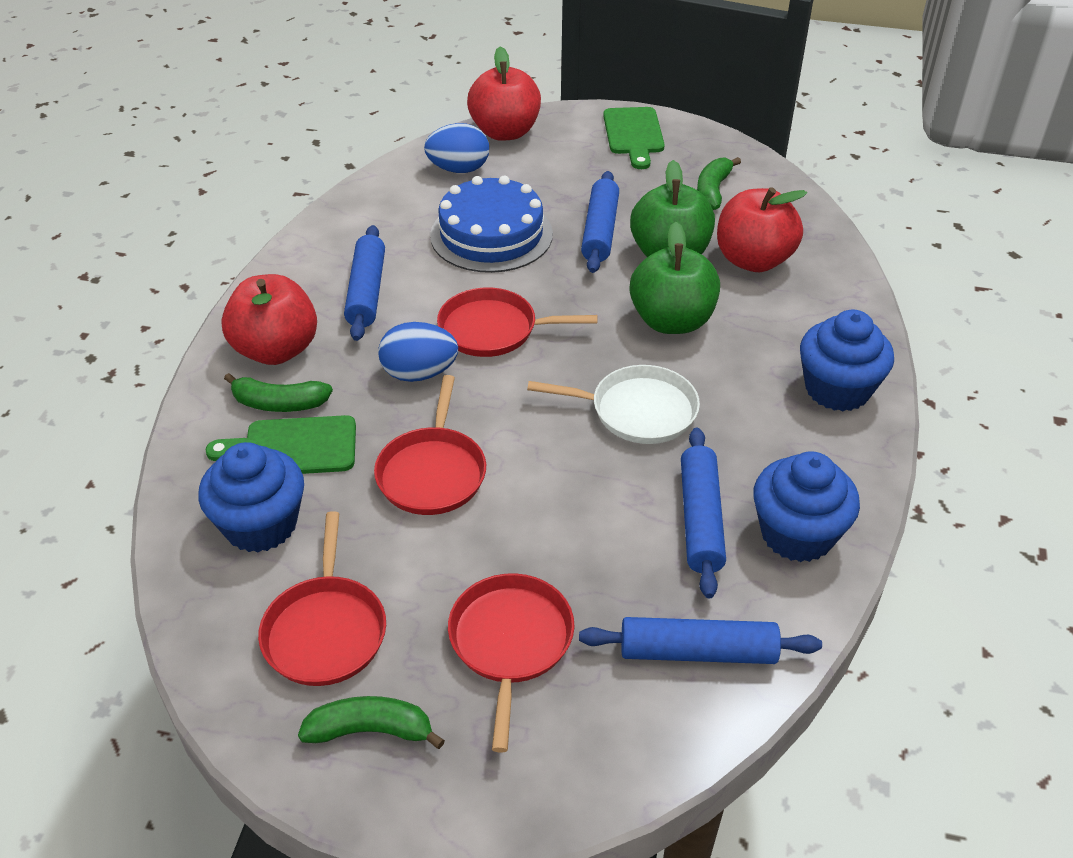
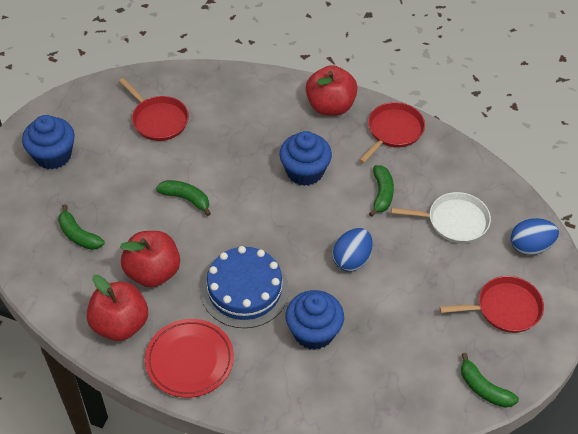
blue rolling pin: 4 -> 0
green apple: 2 -> 0
green banana: 3 -> 4
green cutting board: 2 -> 0
red pan: 4 -> 3
red plate: 0 -> 1

